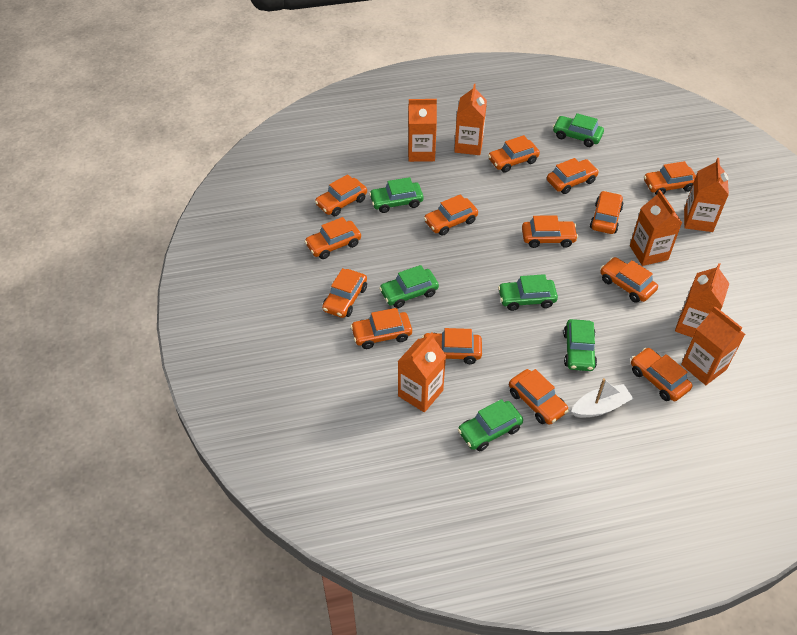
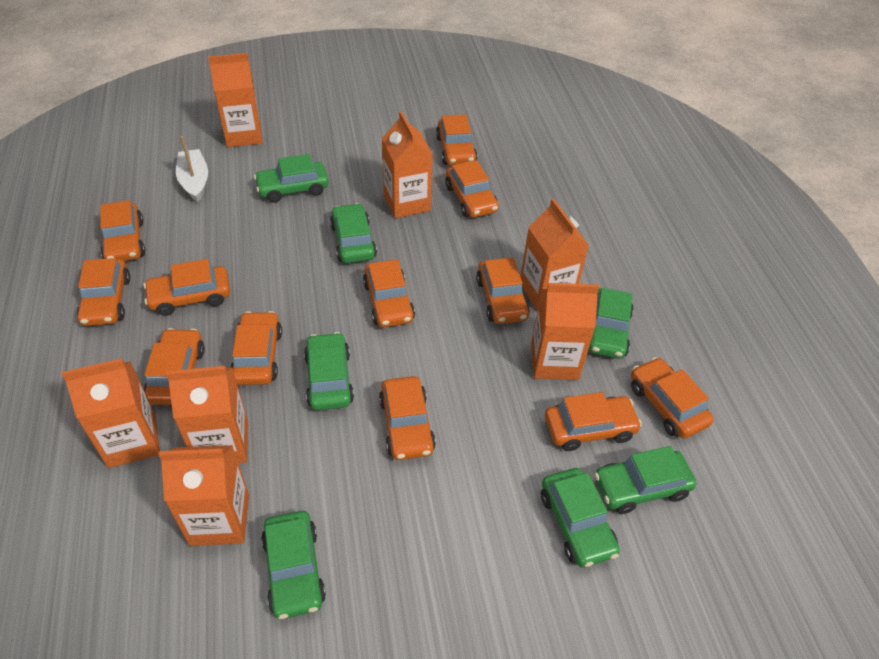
green car: 6 -> 7
orange car: 14 -> 12

